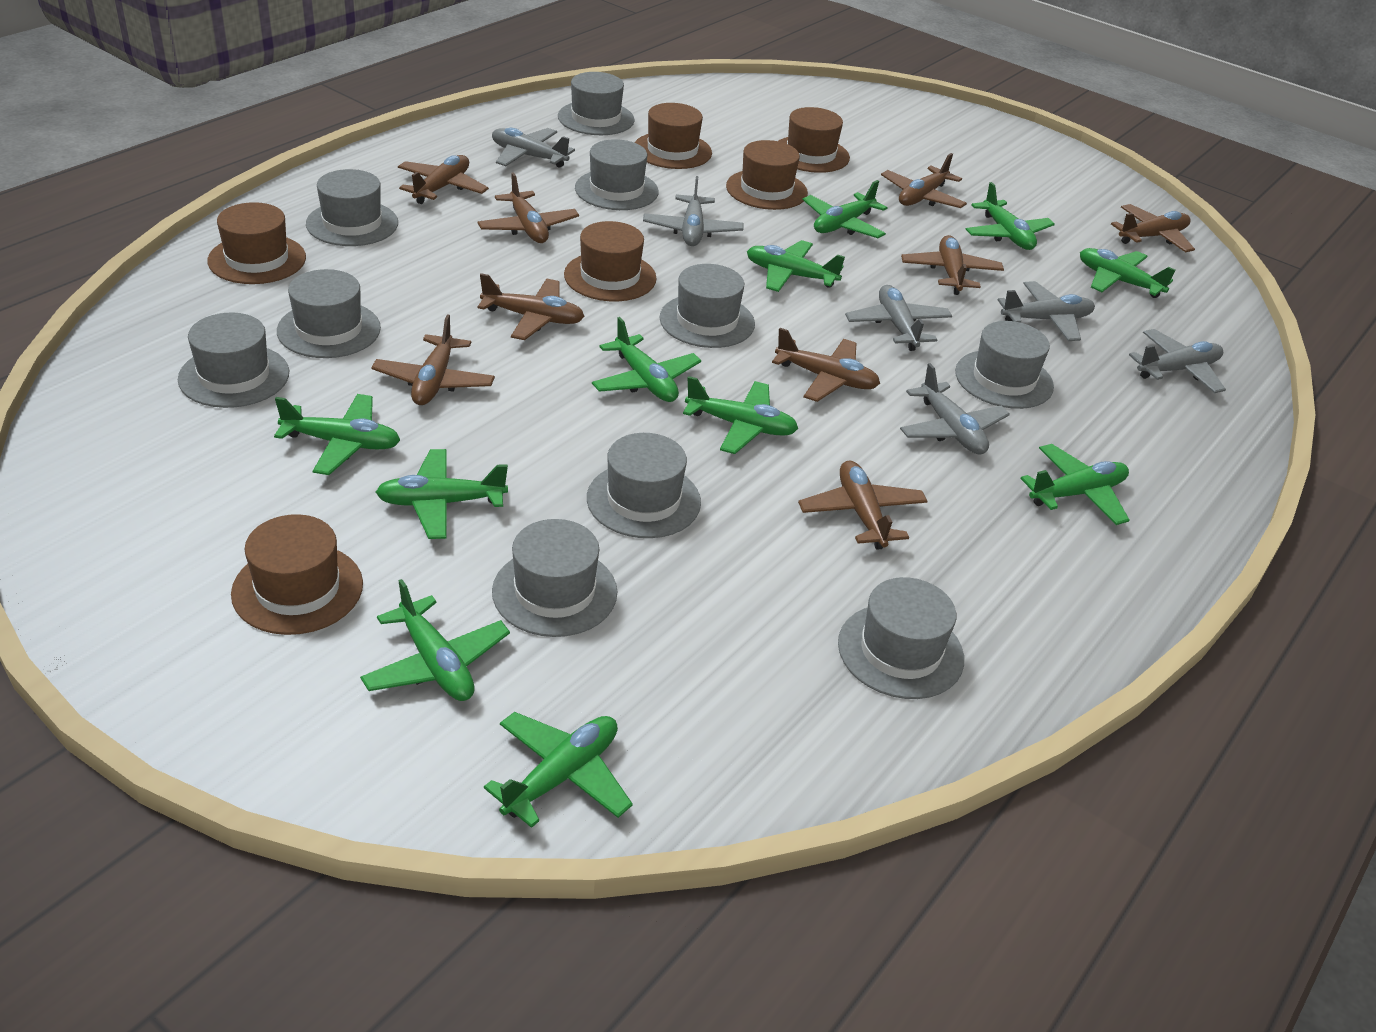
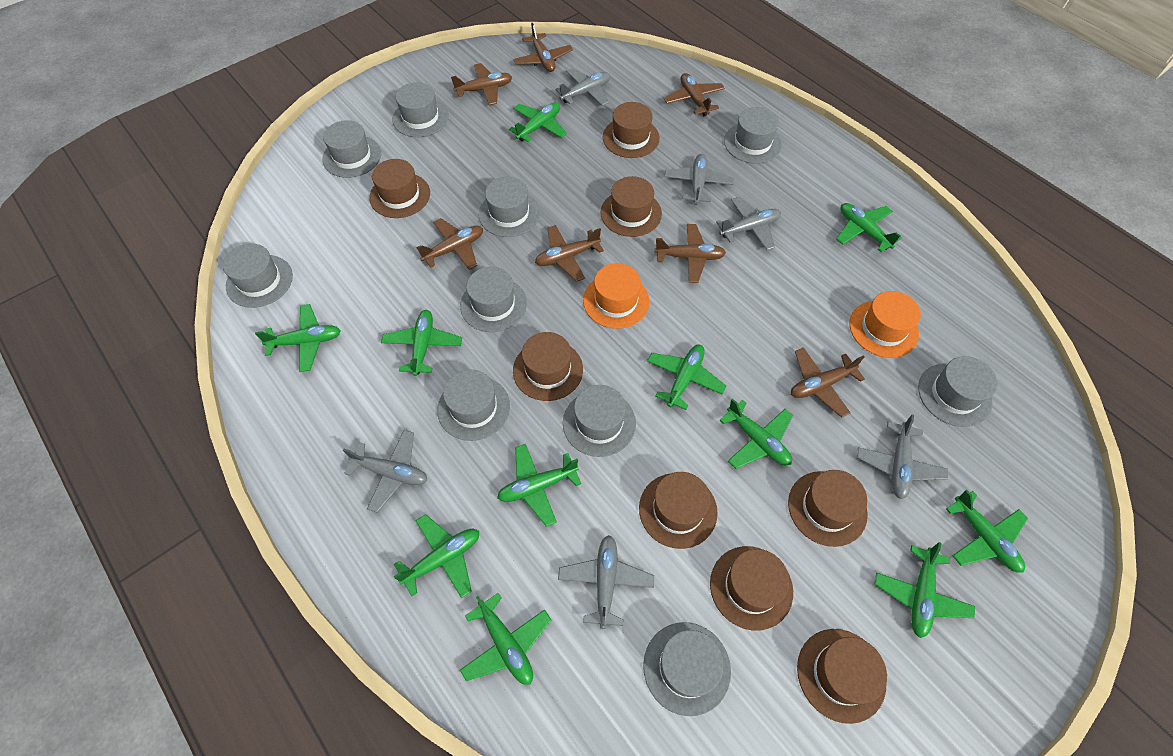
brown hat: 6 -> 8
brown plane: 9 -> 7
orange hat: 0 -> 2

